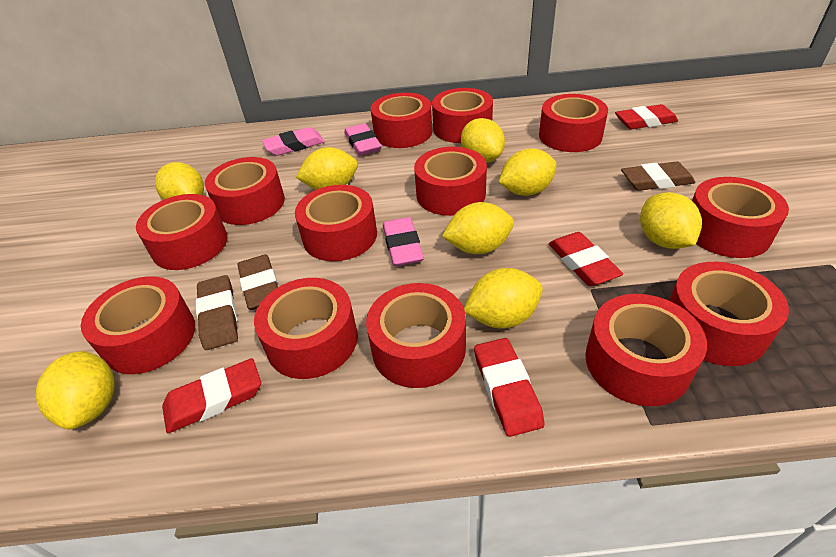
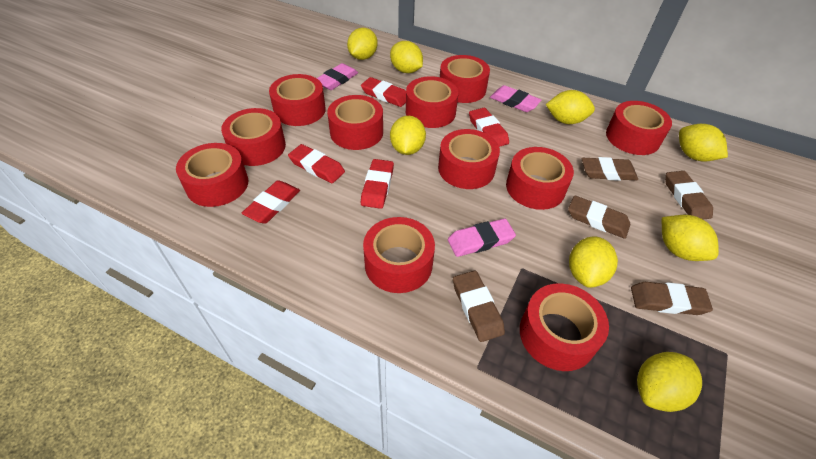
brown eraser: 3 -> 5
red eraser: 4 -> 5
red tape: 13 -> 11

